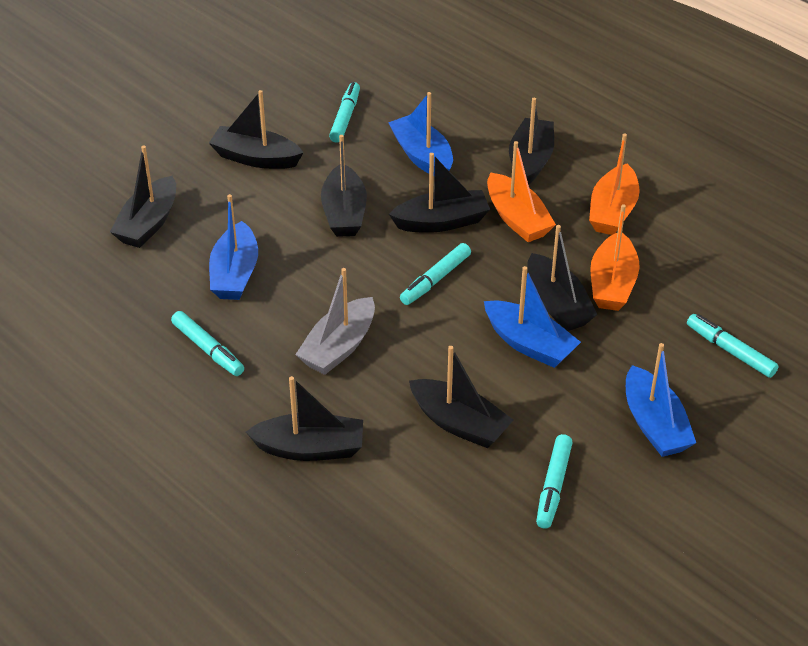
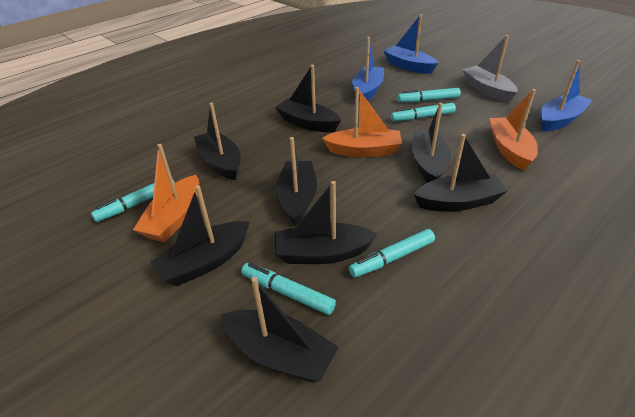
blue boat: 4 -> 3

